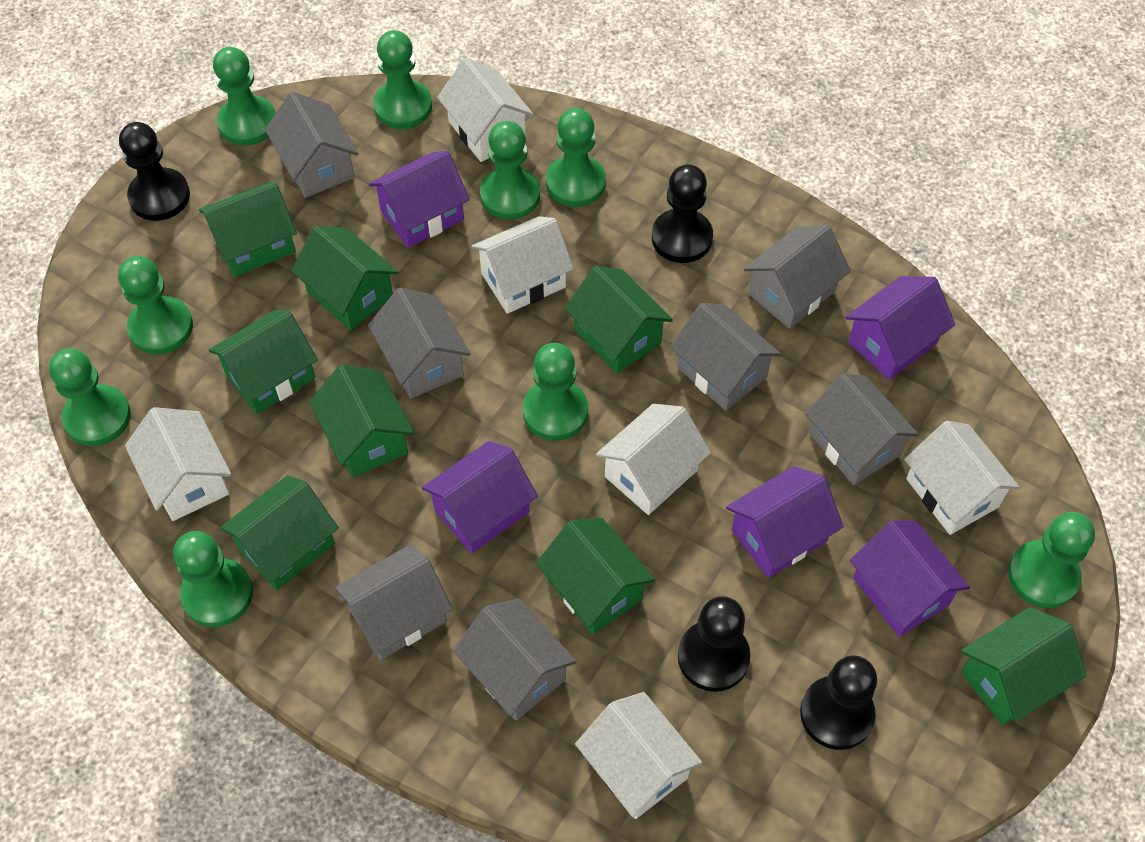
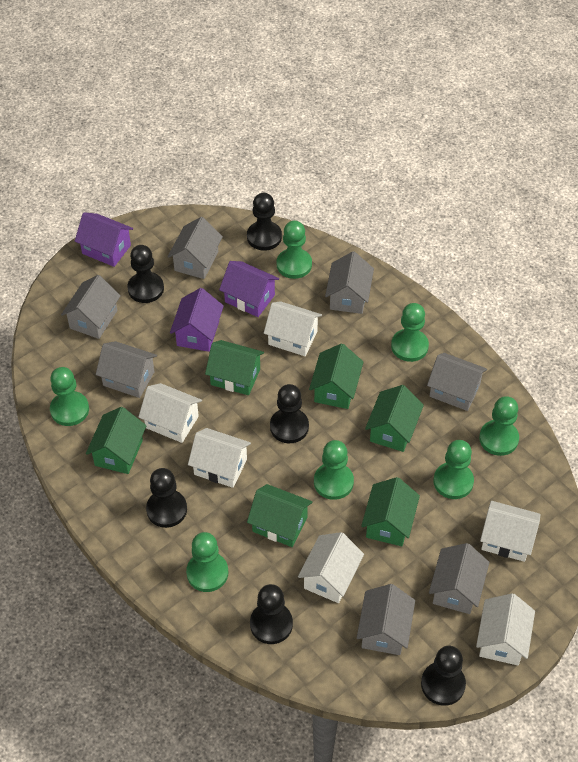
black pawn: 4 -> 6
green house: 8 -> 6
green pawn: 9 -> 7
purple house: 5 -> 3

